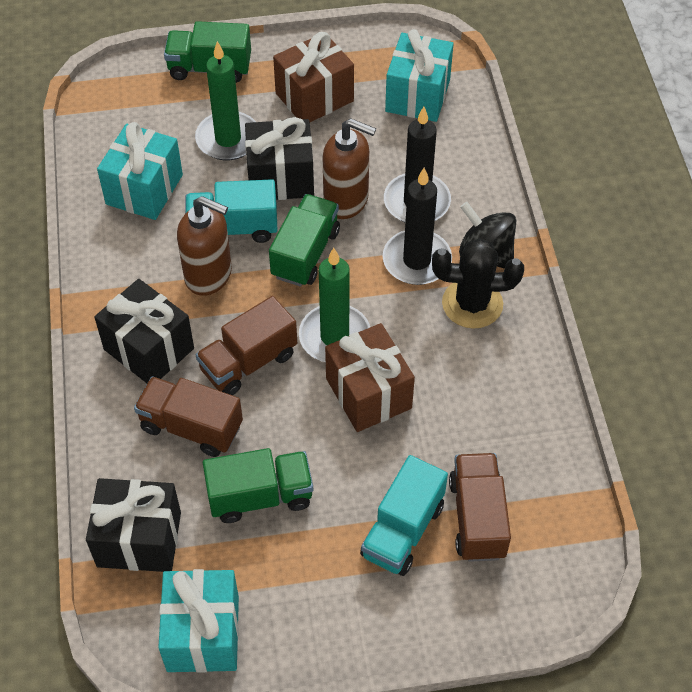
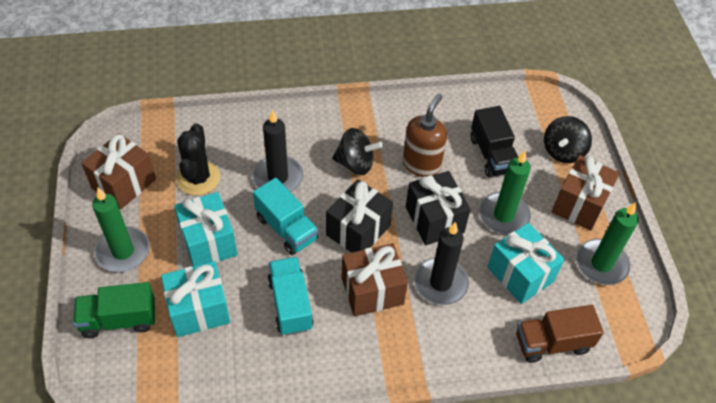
black gift: 3 -> 2
black spinning top: 1 -> 2
black truck: 0 -> 1
brown gift: 2 -> 3
brown soap dispenser: 2 -> 1
brown truck: 3 -> 1
green candle: 2 -> 3
green truck: 3 -> 1

